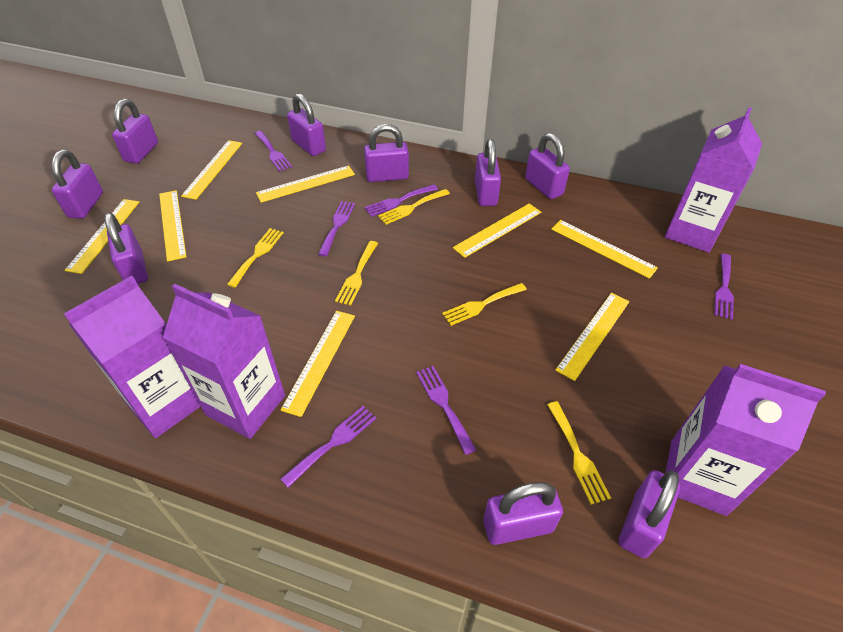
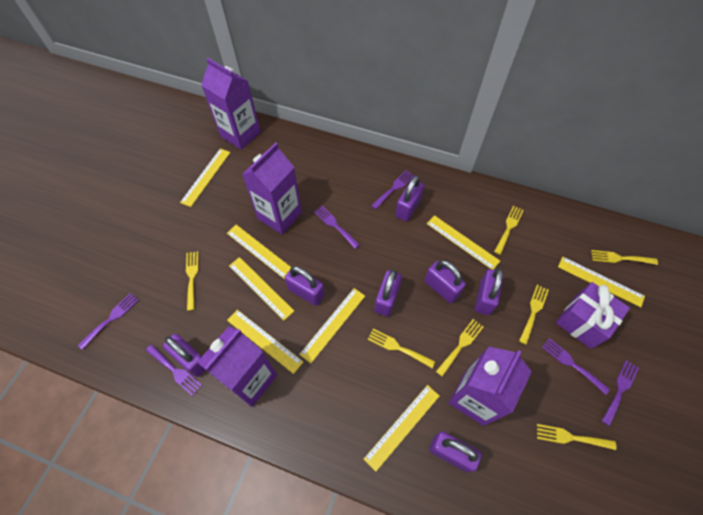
purple gift: 0 -> 1
purple padlock: 9 -> 7
yellow fork: 5 -> 7

